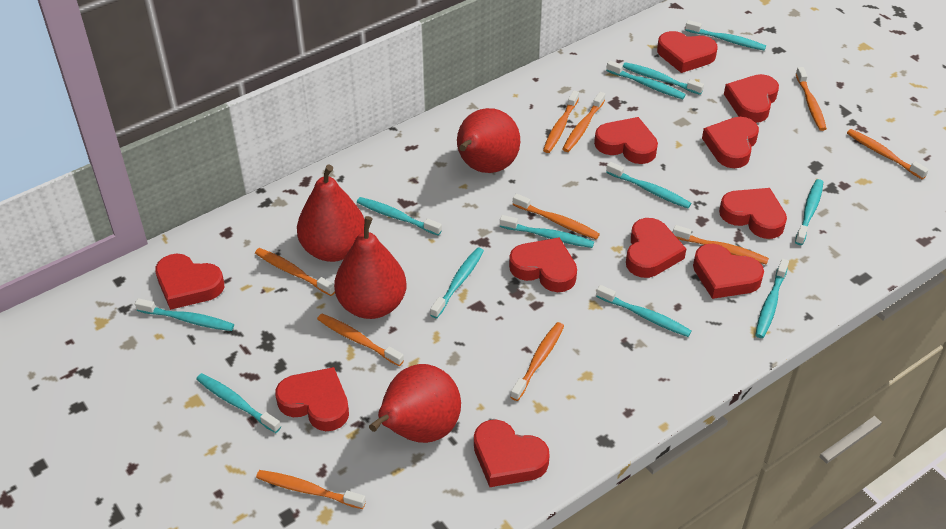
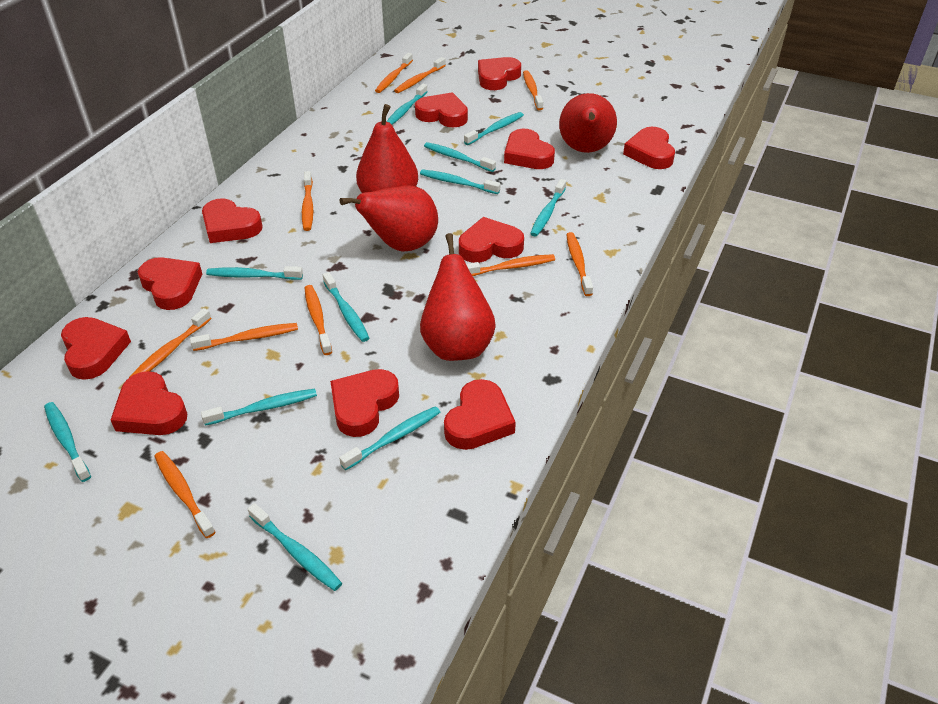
turquoise toothbrush: 12 -> 11

